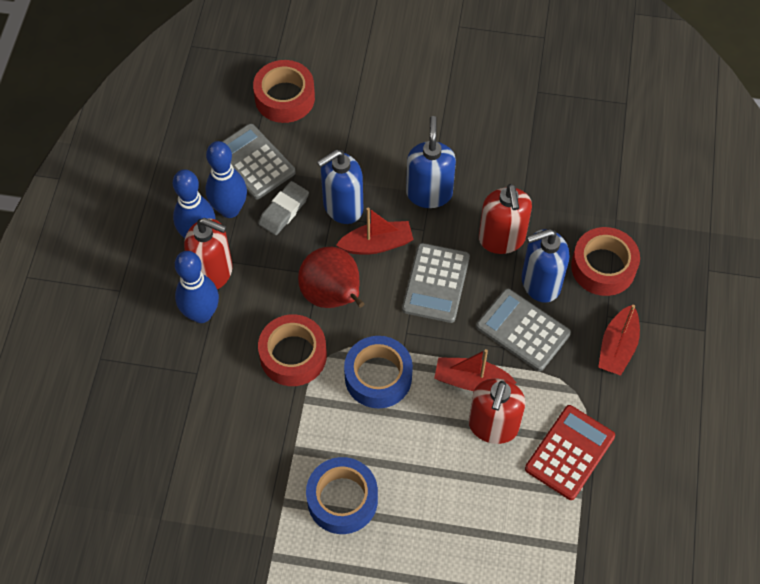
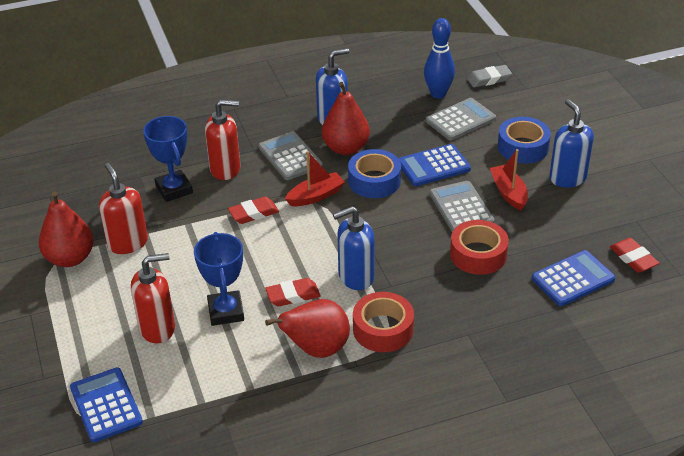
blue bowling pin: 3 -> 1
blue calculator: 0 -> 3
blue trophy: 0 -> 2
red boat: 3 -> 2
red calculator: 1 -> 0
red eraser: 0 -> 3
red pear: 1 -> 3
red tape: 3 -> 2

